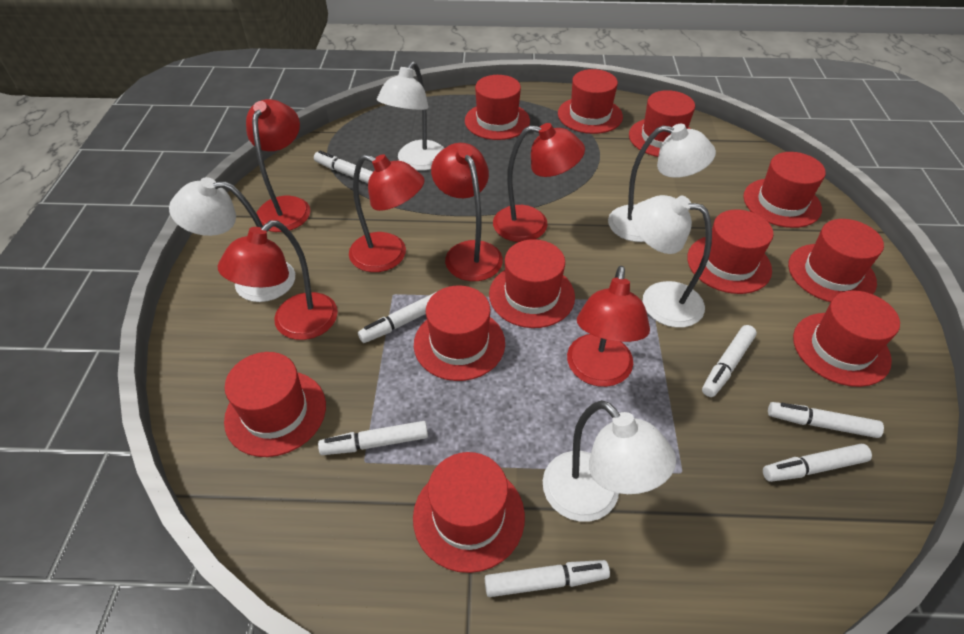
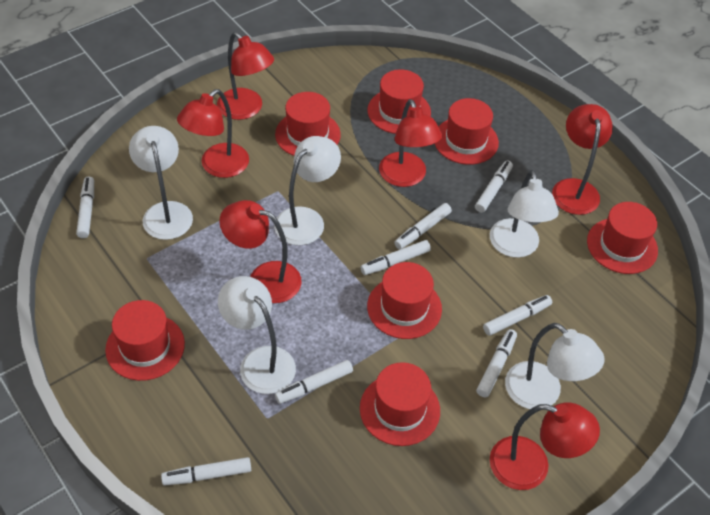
red hat: 11 -> 7
white marker: 7 -> 8

